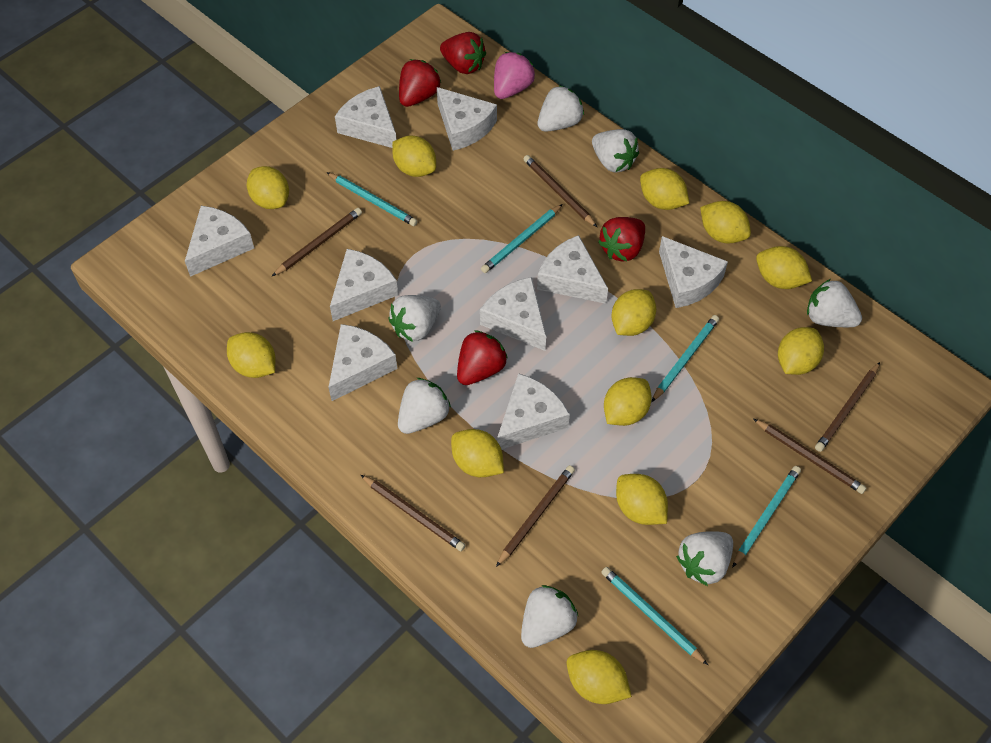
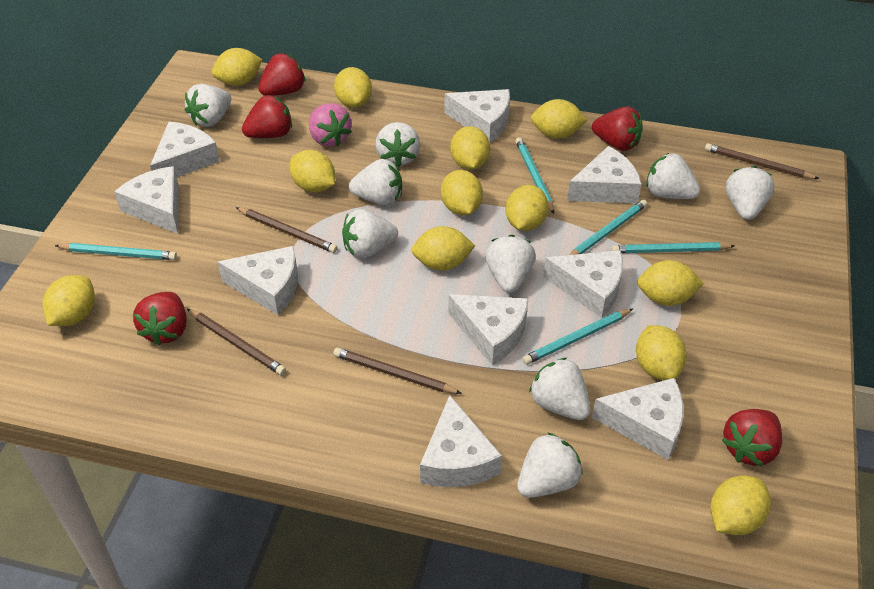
brown pencil: 6 -> 4
red strawberry: 4 -> 5
white strawberry: 7 -> 9

